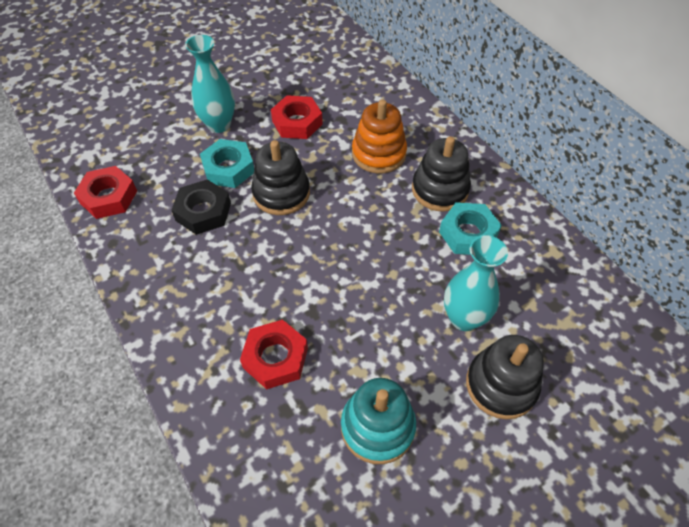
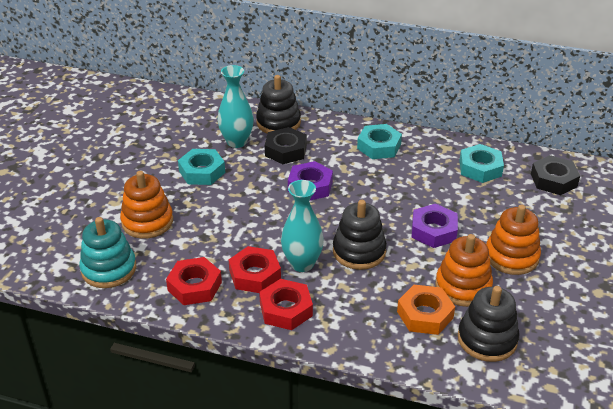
black nut: 1 -> 2
orange nut: 0 -> 1
orange stacking toy: 1 -> 3
purple nut: 0 -> 2
turquoise nut: 2 -> 3

